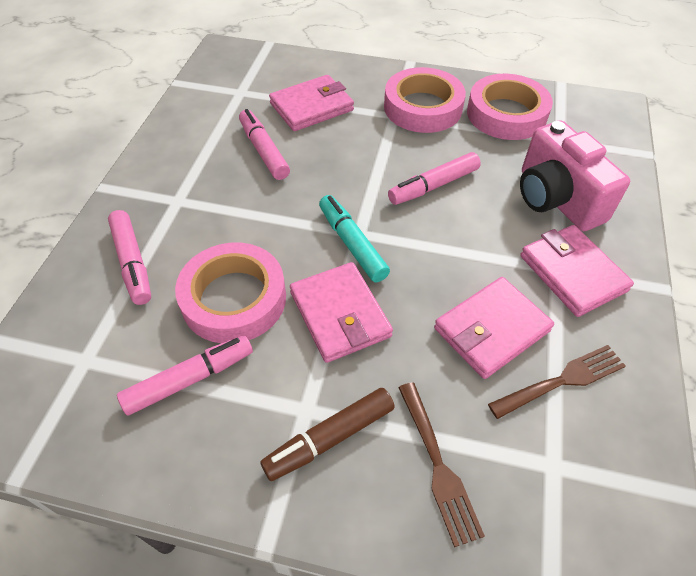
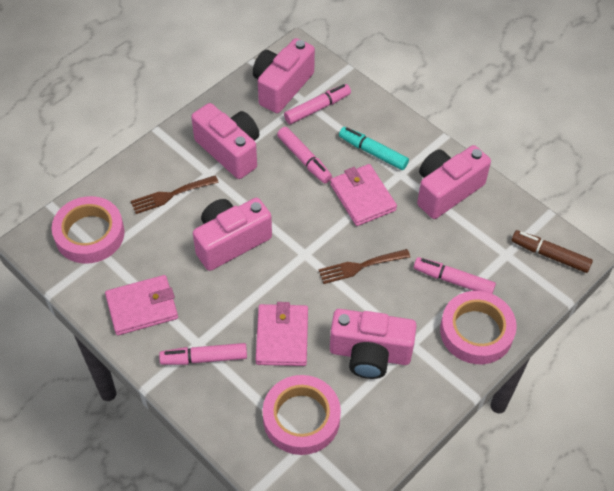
pink camera: 1 -> 5
pink wallet: 4 -> 3

